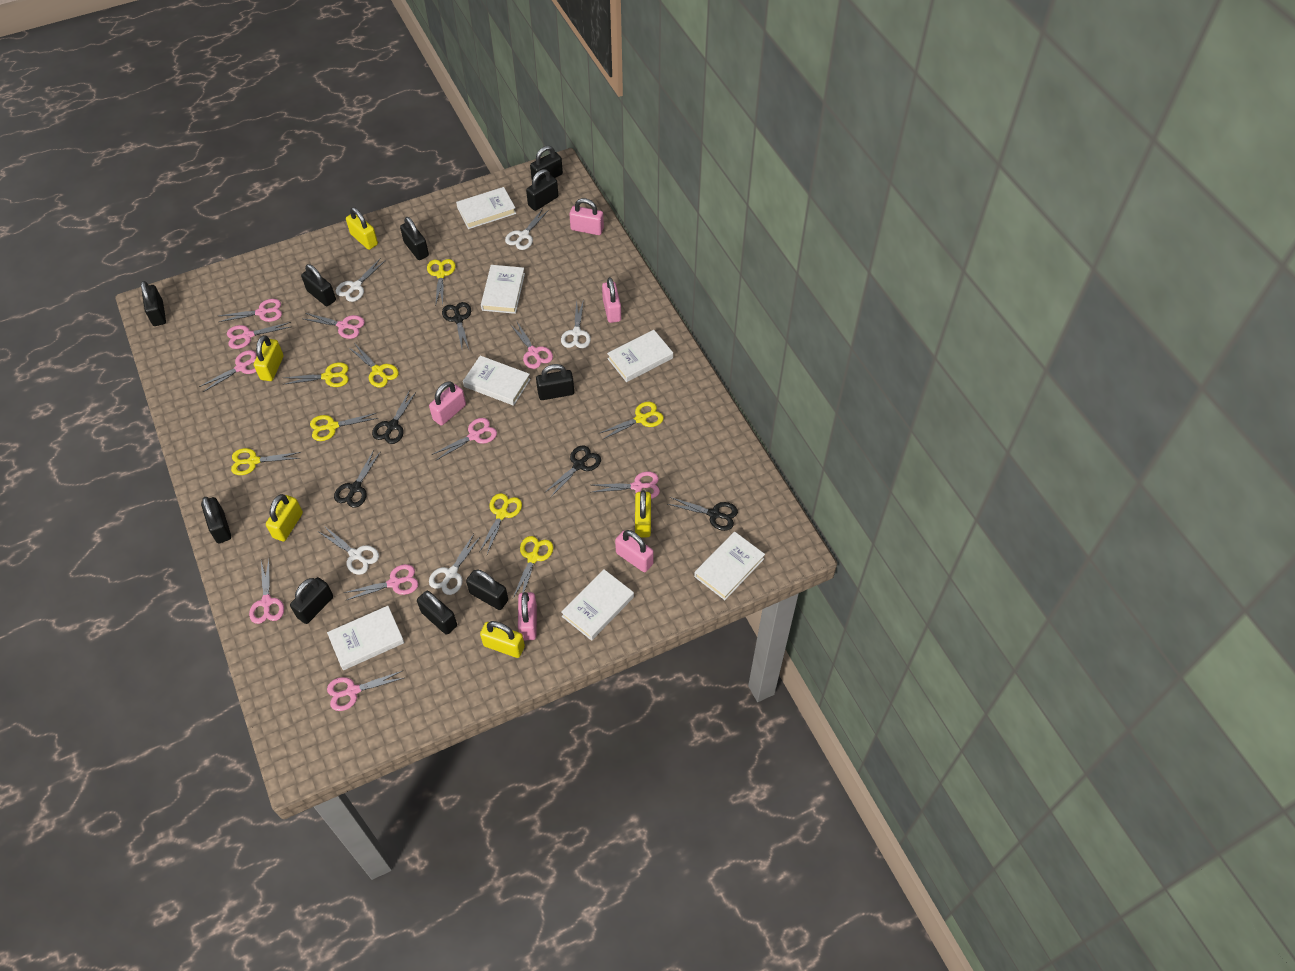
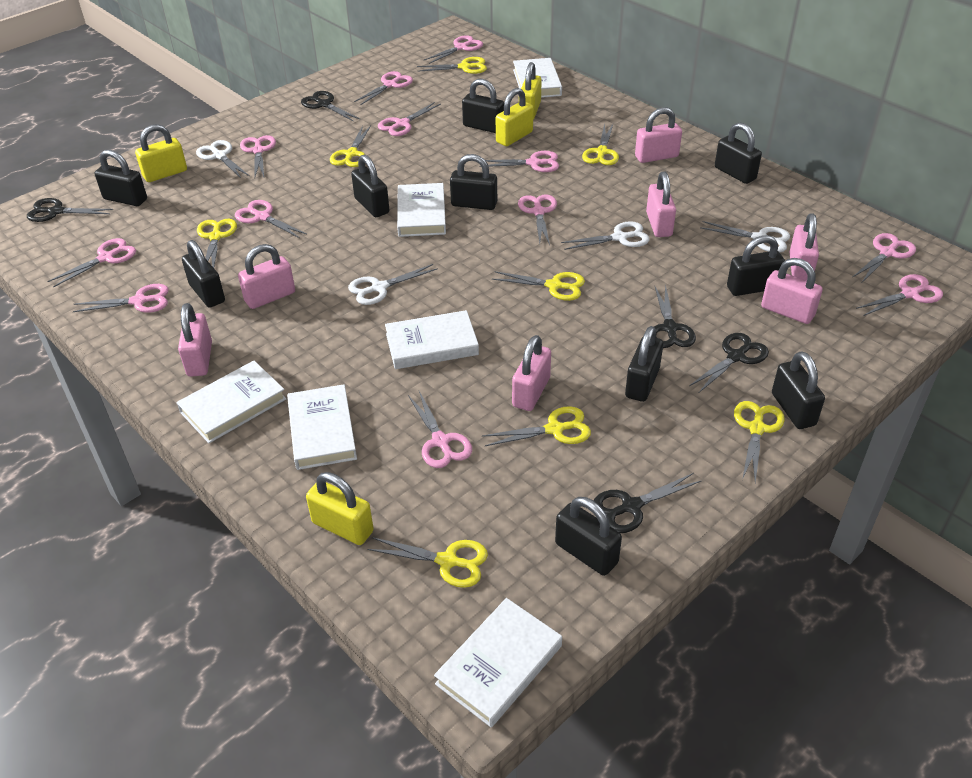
pink padlock: 5 -> 7
pink scissors: 10 -> 12
white book: 7 -> 6
white scissors: 5 -> 4
yellow padlock: 5 -> 4

